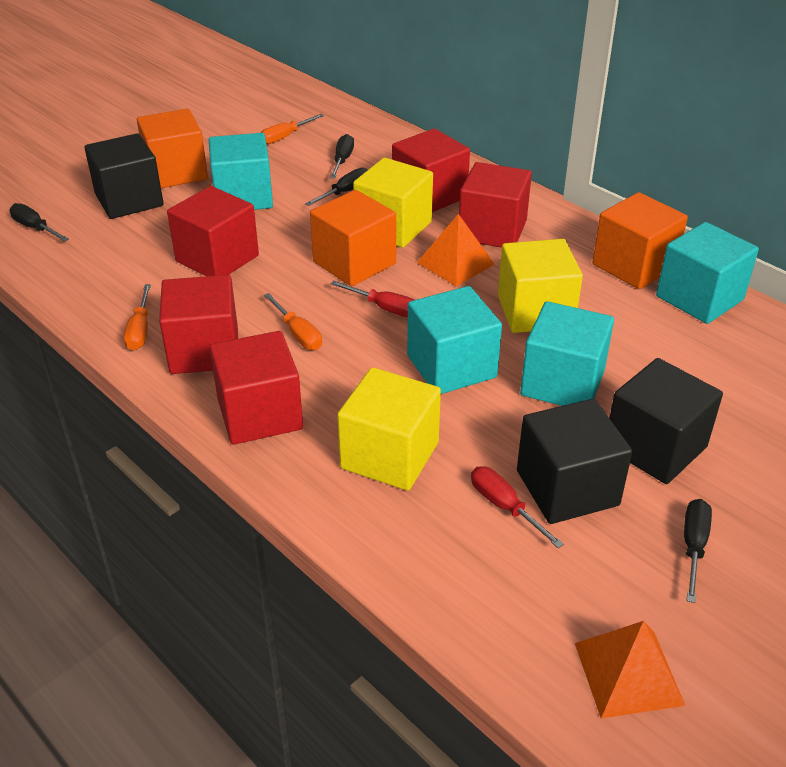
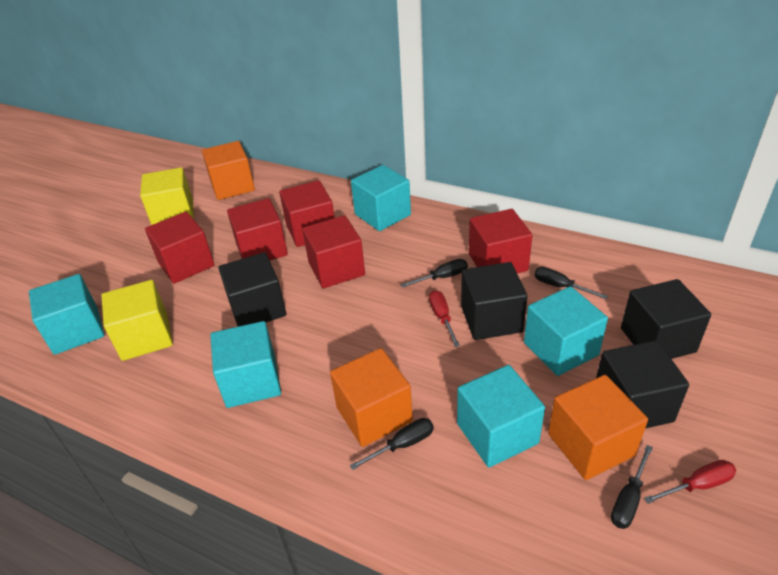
black cube: 3 -> 4
orange pyramid: 2 -> 0
orange screwdriver: 3 -> 0
turquoise cube: 4 -> 5
yellow cube: 3 -> 2

